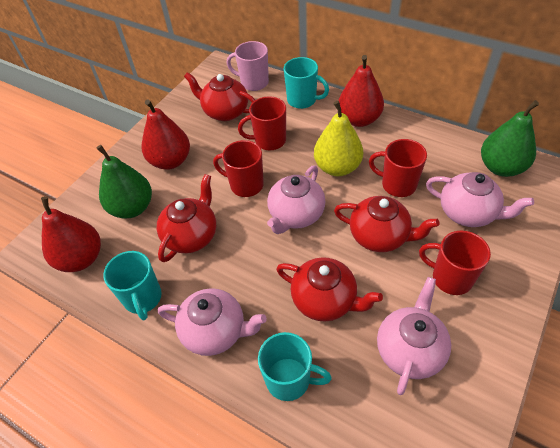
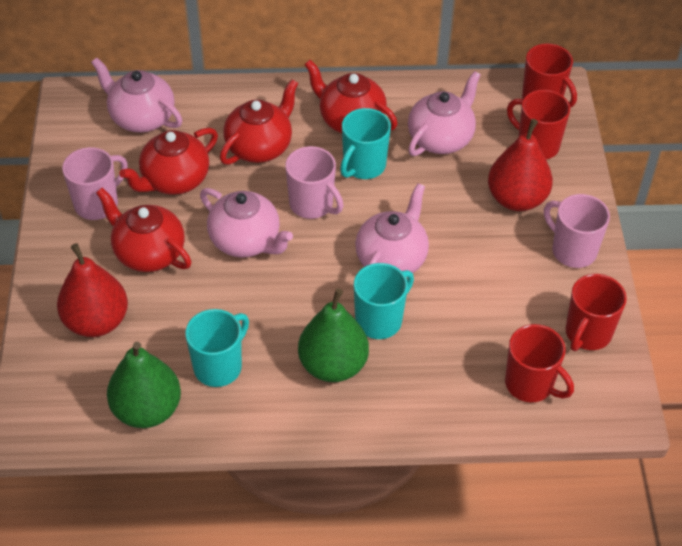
pink mug: 1 -> 3
red pear: 3 -> 2
yellow pear: 1 -> 0

